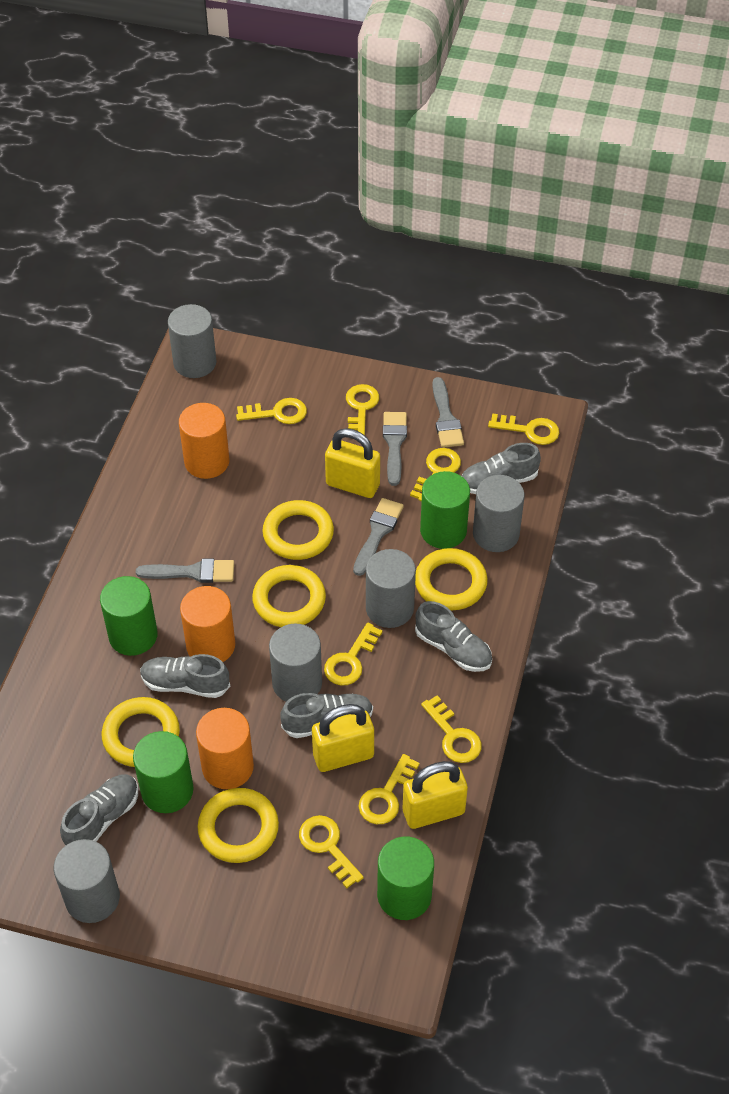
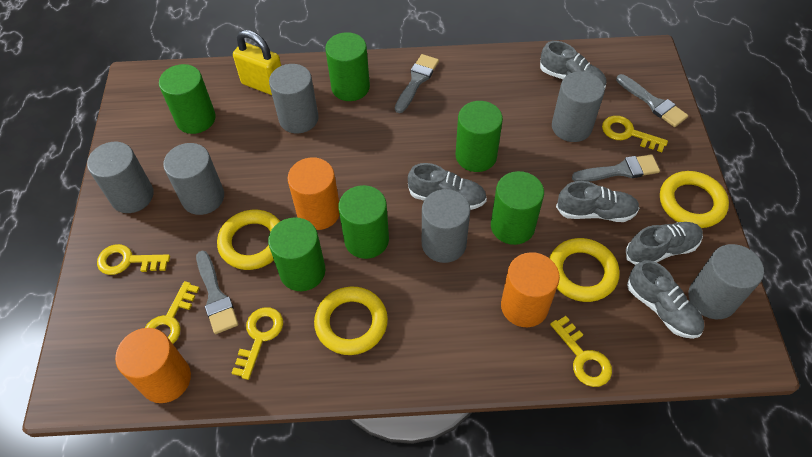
green cylinder: 4 -> 6
grey cylinder: 5 -> 6
yellow key: 8 -> 5
yellow padlock: 3 -> 1
yellow ring: 5 -> 4

